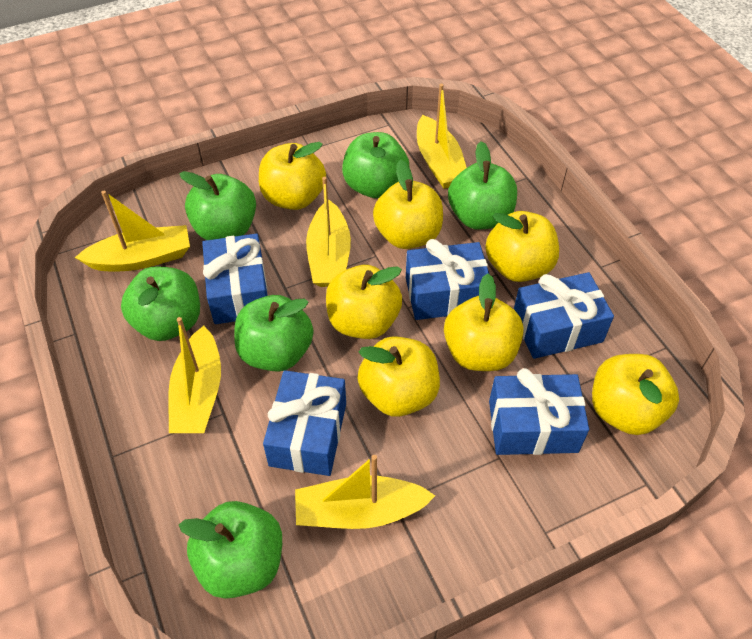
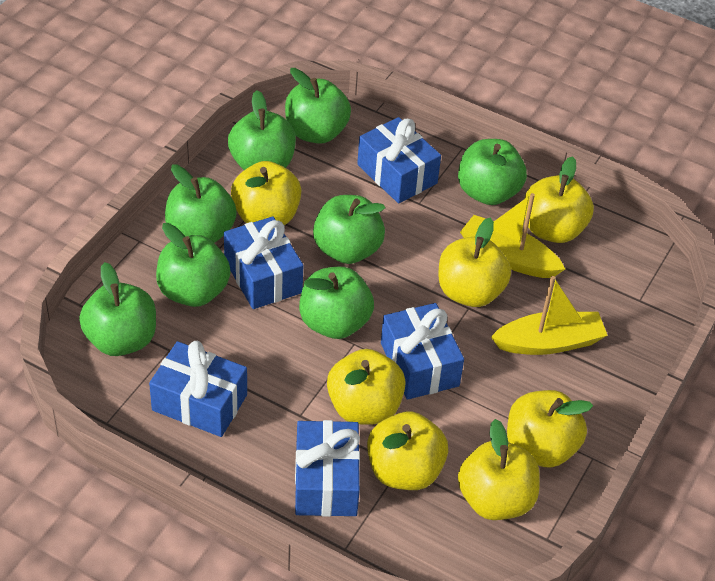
green apple: 6 -> 8
yellow boat: 5 -> 2

